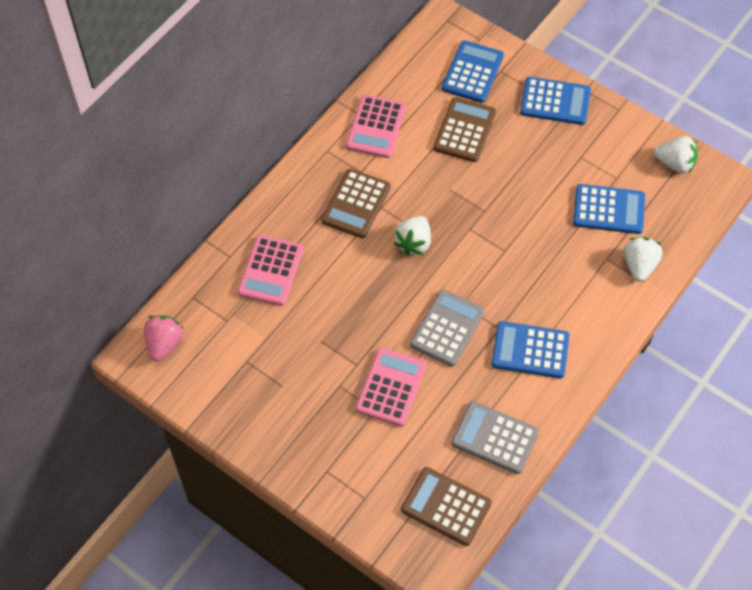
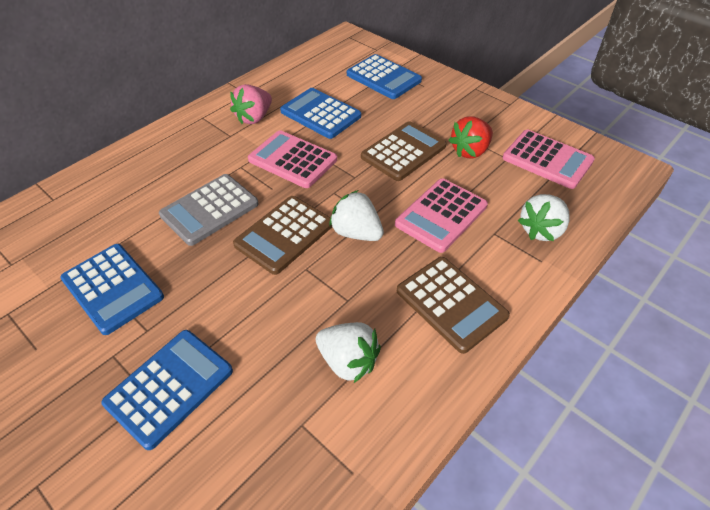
grey calculator: 2 -> 1
red strawberry: 0 -> 1

